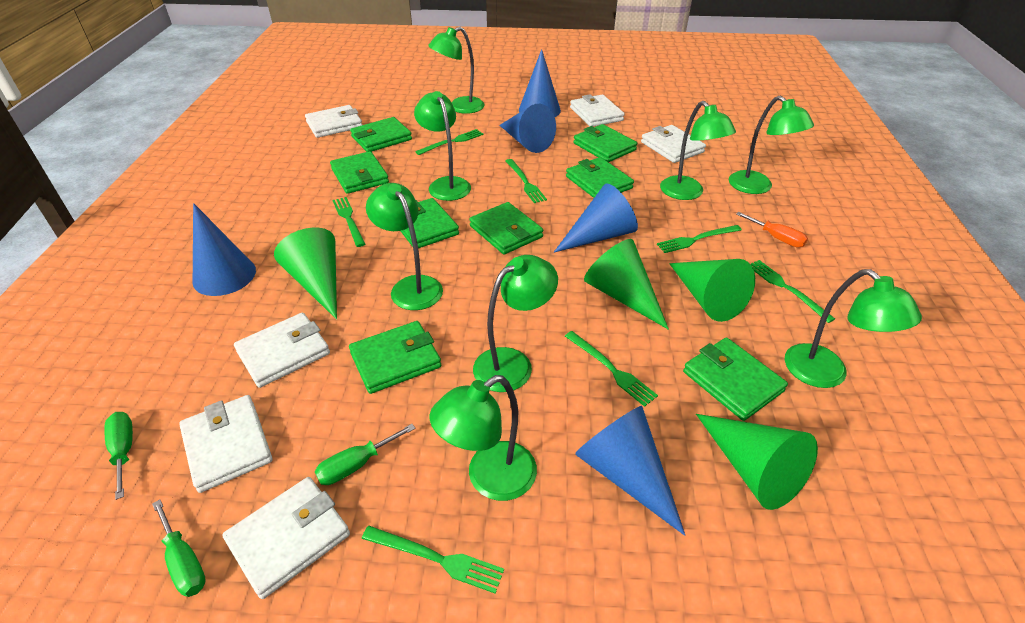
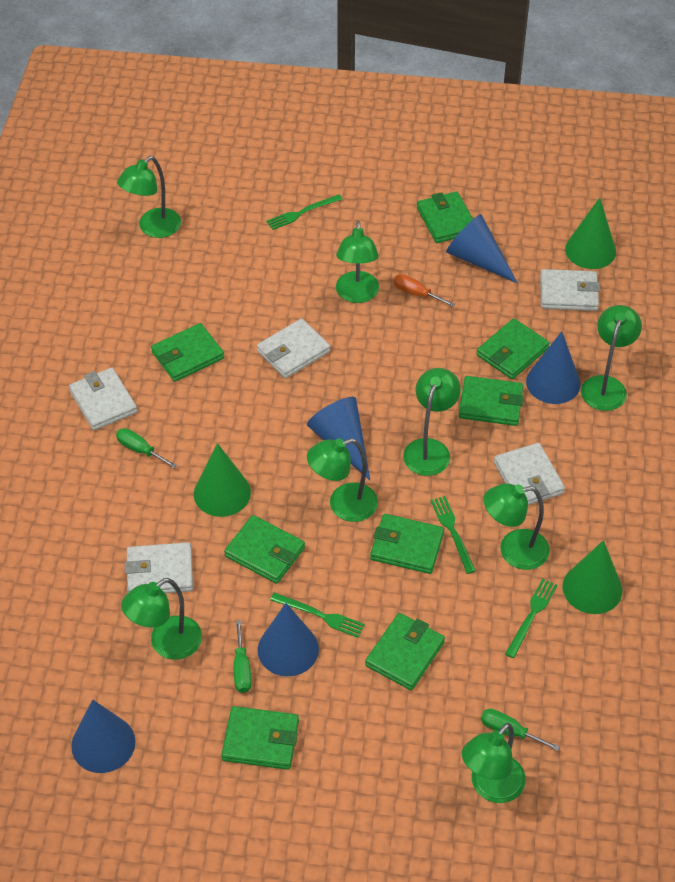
green cone: 4 -> 3
green fork: 7 -> 4
white wallet: 6 -> 5

